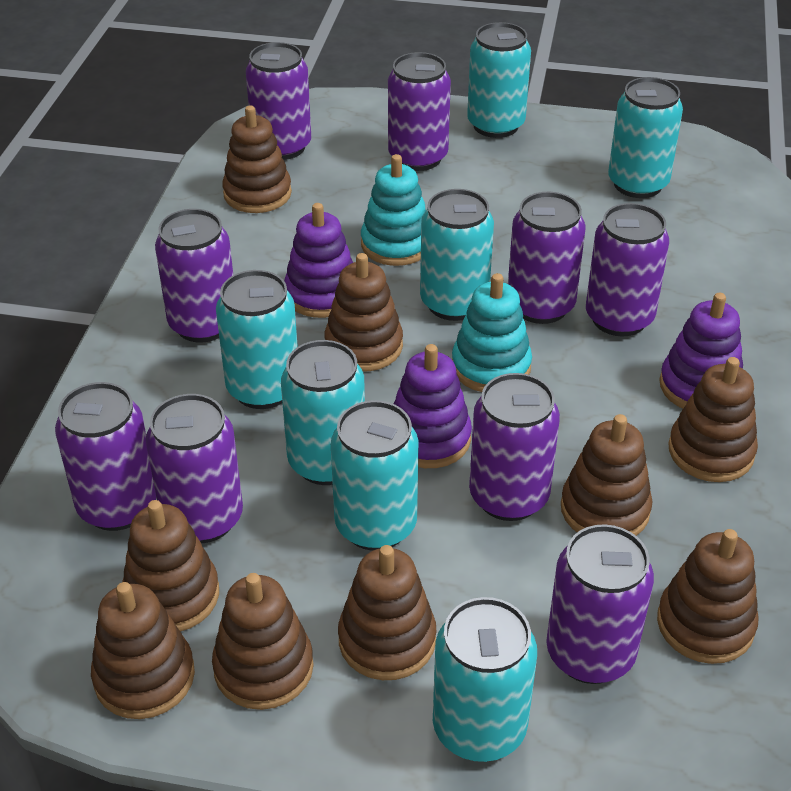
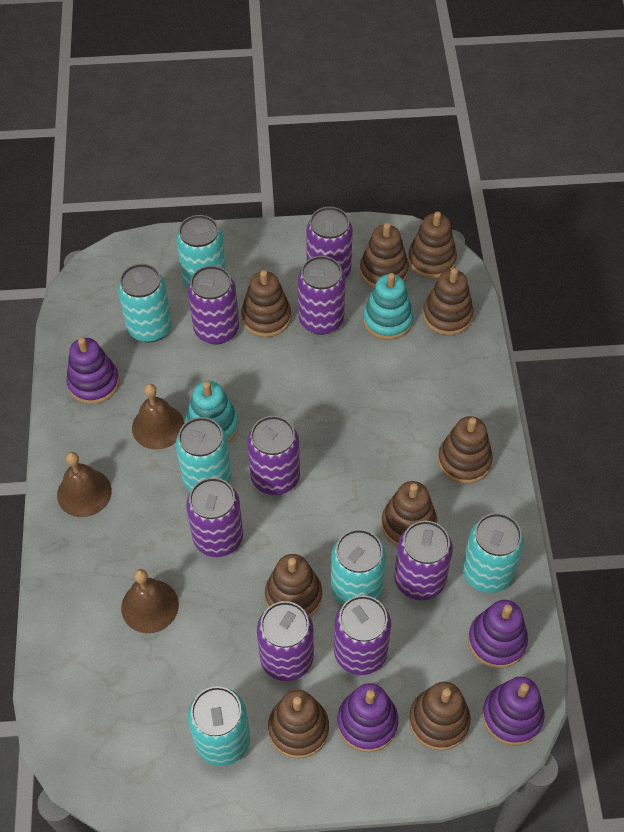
brown bell: 0 -> 3
purple can: 9 -> 8
purple stacking toy: 3 -> 4
turquoise can: 7 -> 6

